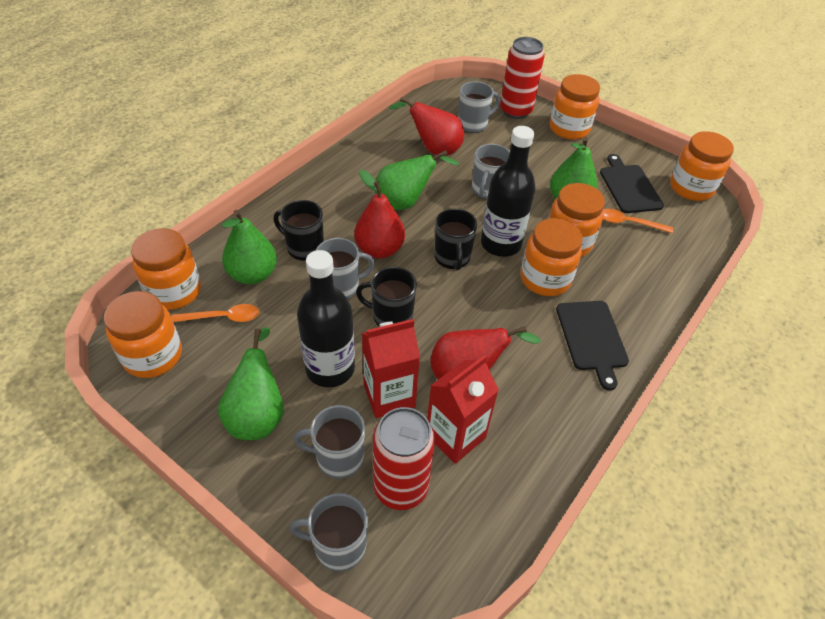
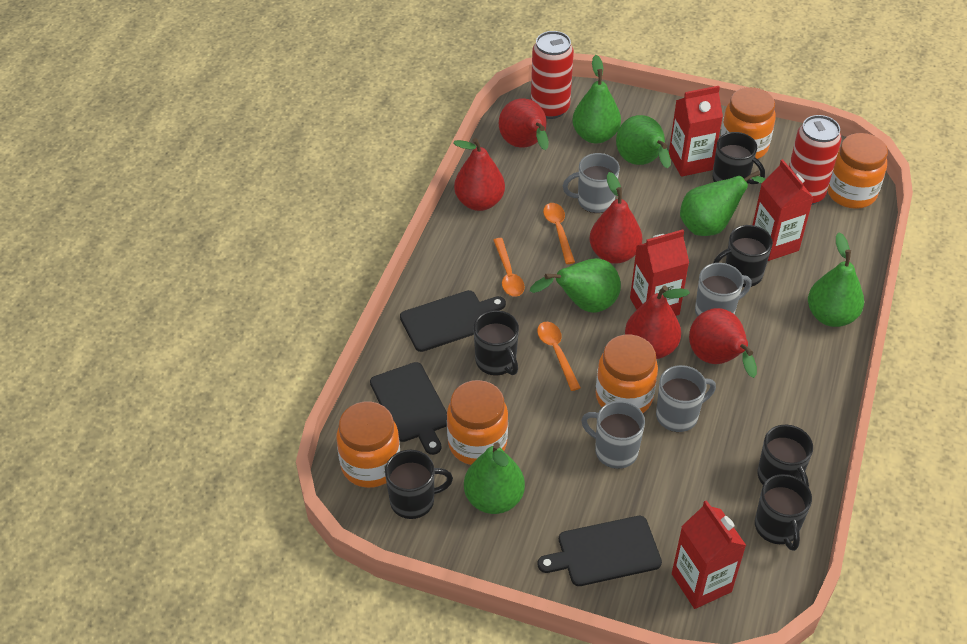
black bottle: 2 -> 0
black cutting board: 2 -> 3
black mug: 3 -> 6
green pear: 4 -> 6
grey mug: 5 -> 4
orange jar: 6 -> 5
orange spoon: 2 -> 3
red carton: 2 -> 4
red pear: 3 -> 5

